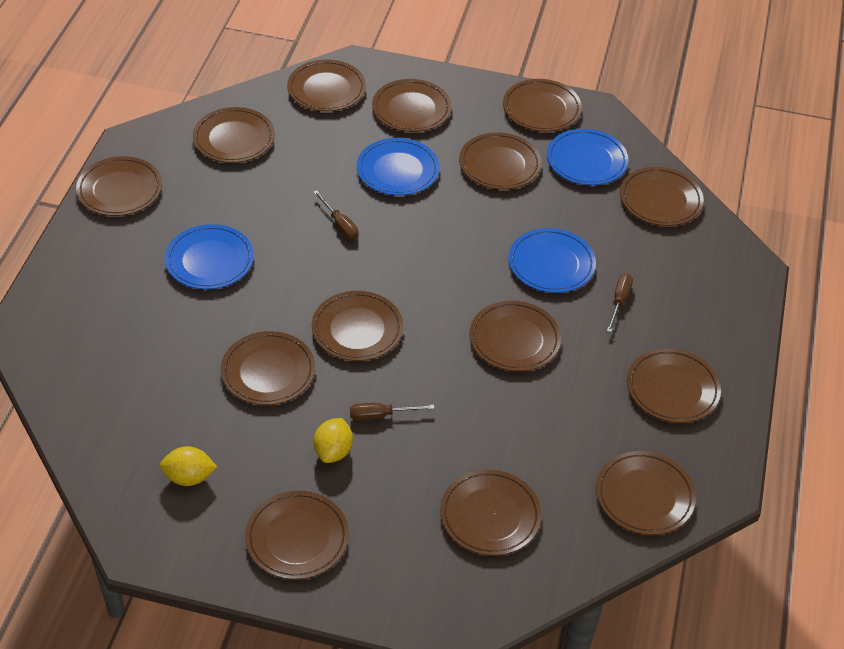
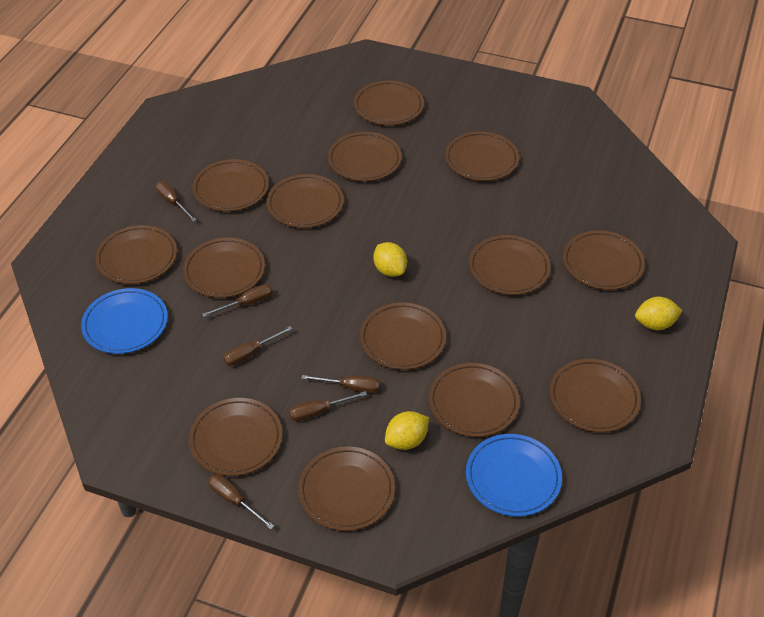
blue plate: 4 -> 2
brown screwdriver: 3 -> 6
yellow lemon: 2 -> 3

